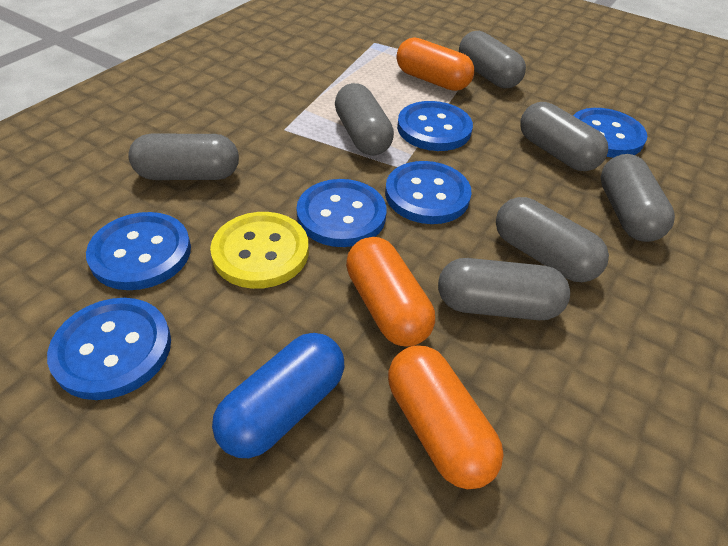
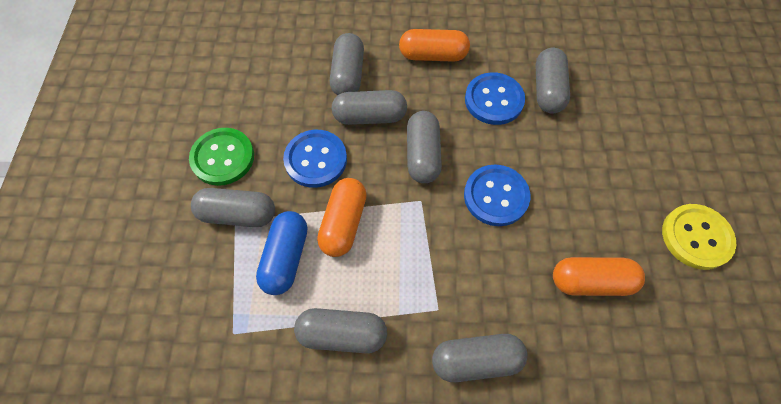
blue button: 6 -> 3
green button: 0 -> 1

